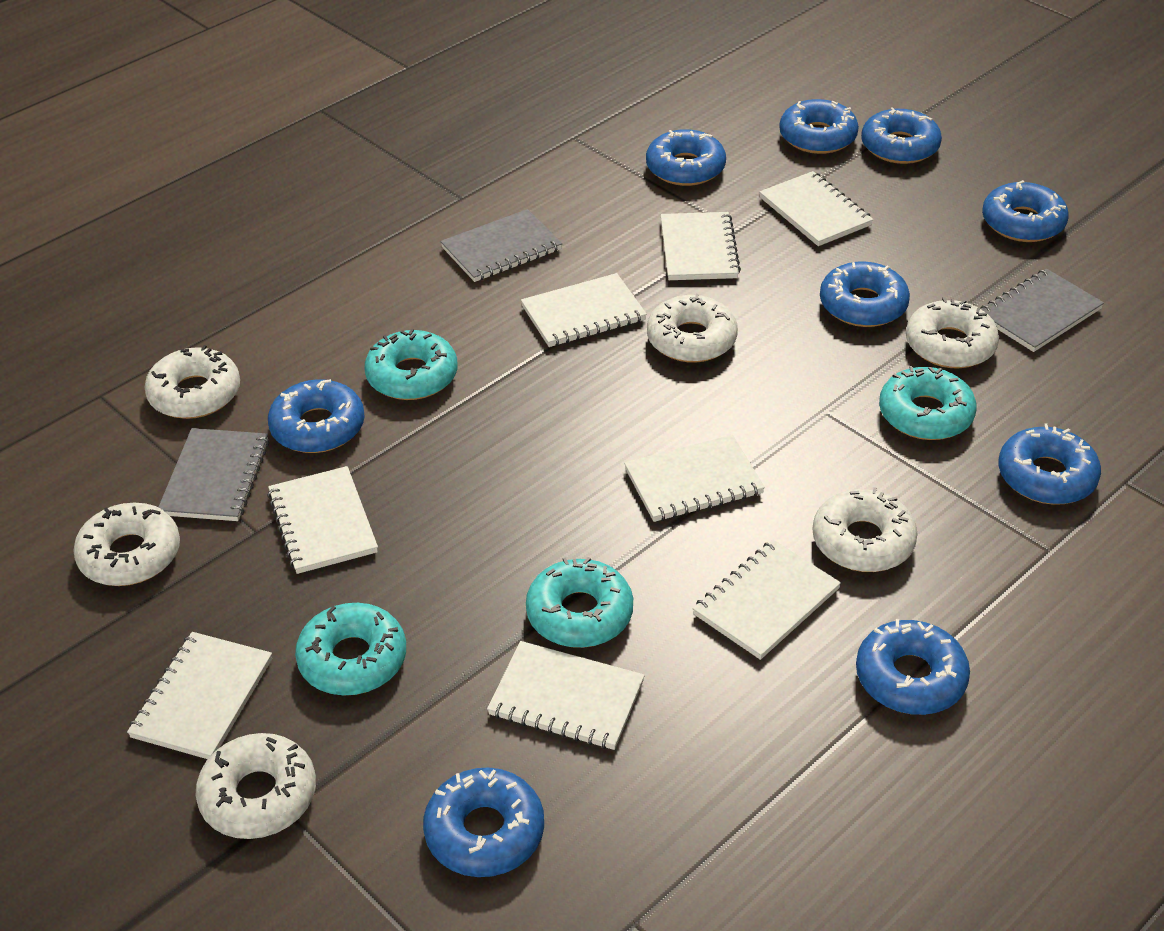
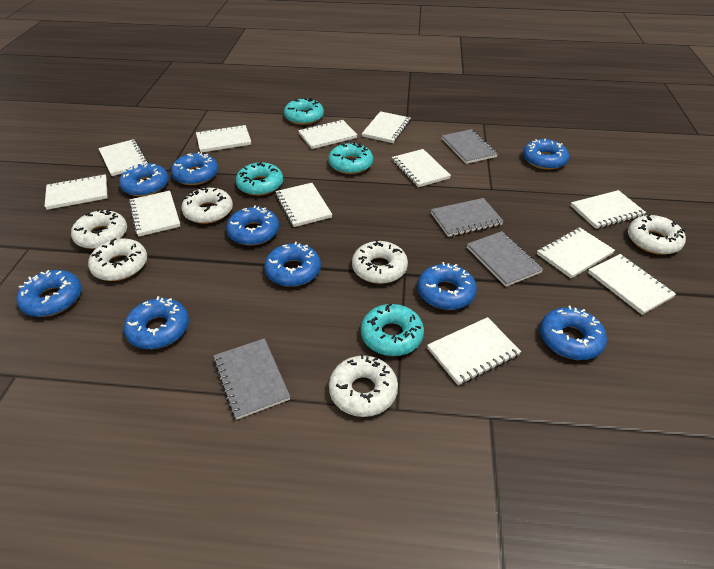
grey notebook: 3 -> 4
white notebook: 8 -> 12

